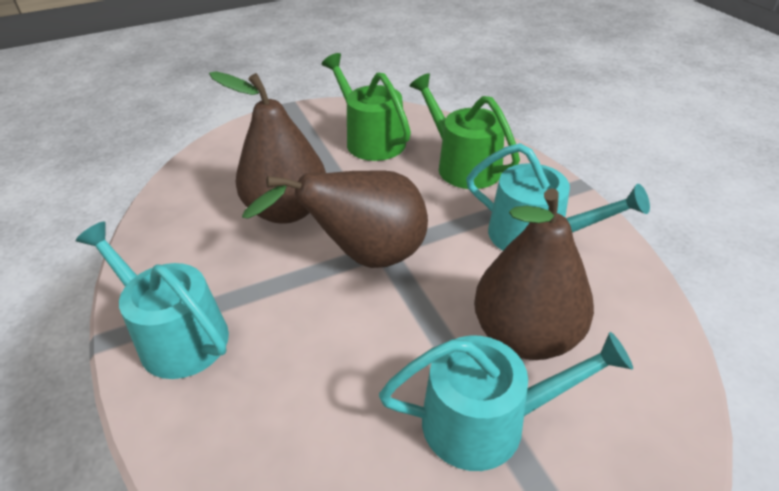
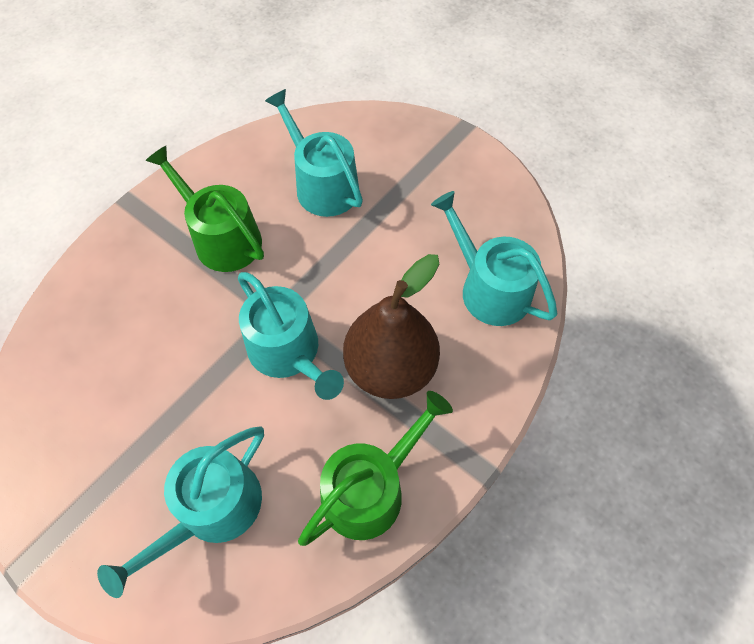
brown pear: 3 -> 1
turquoise watering can: 3 -> 4

